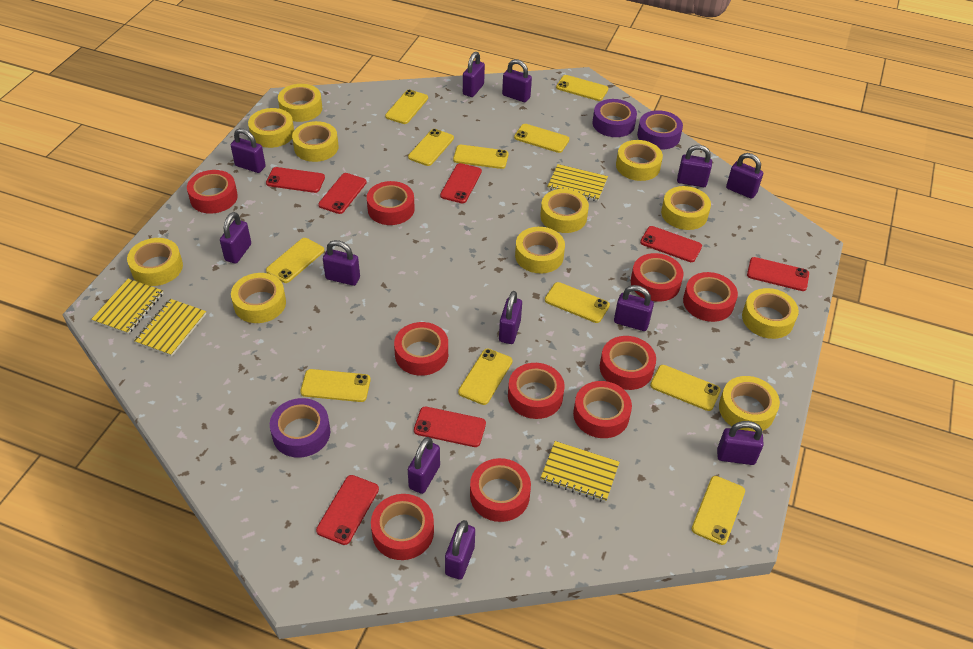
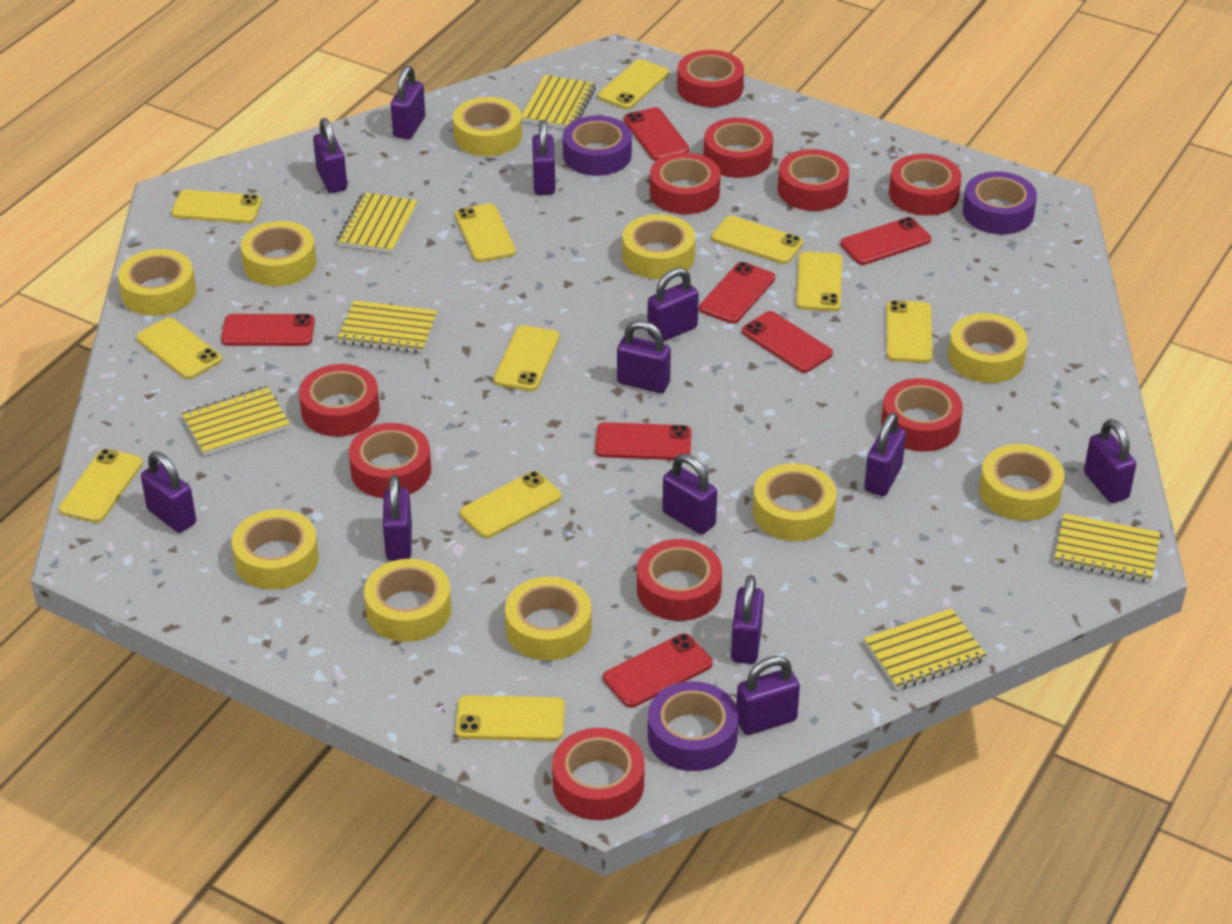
yellow notebook: 4 -> 6
yellow tape: 11 -> 10

